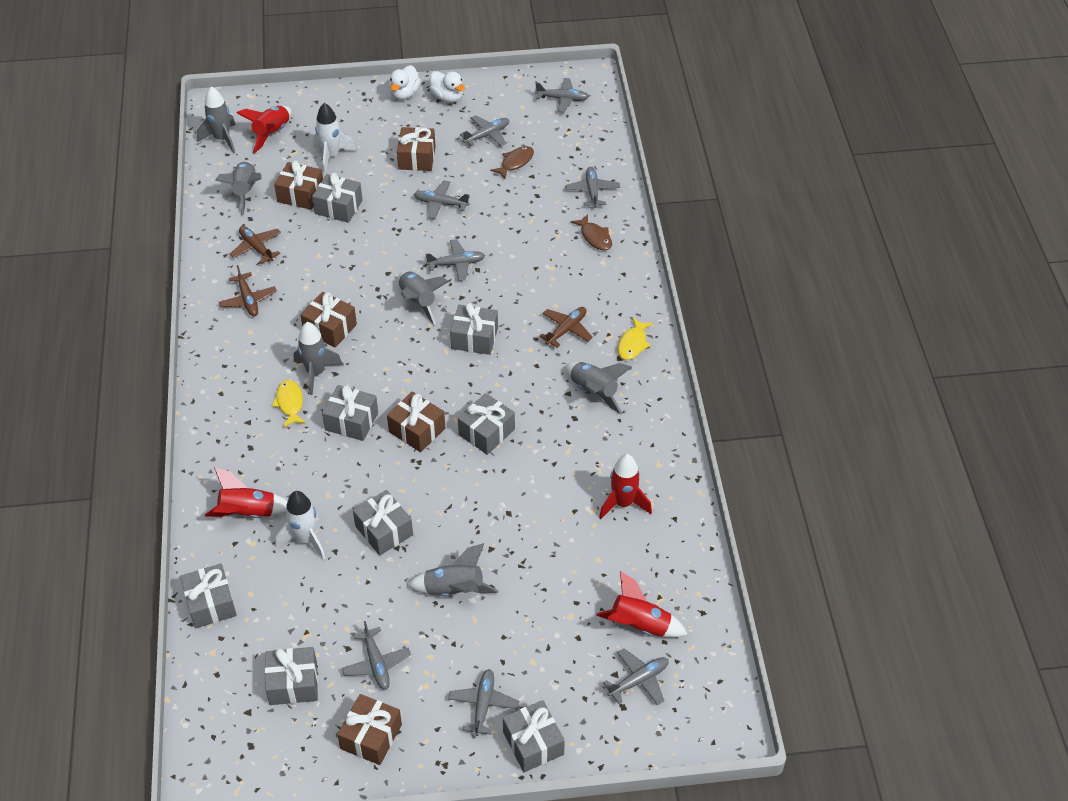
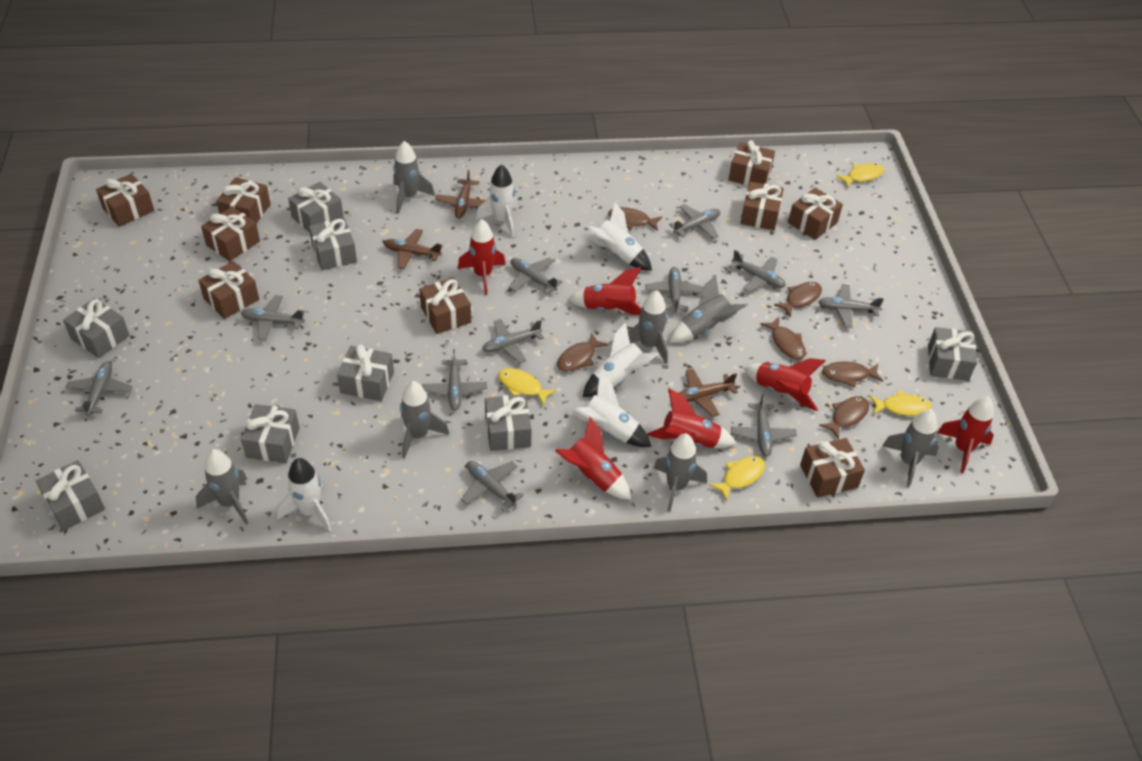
brown fish: 2 -> 6
brown gift: 5 -> 9
grey plane: 8 -> 11
grey rocket: 6 -> 7
red rocket: 4 -> 6
white duck: 2 -> 0
white rocket: 2 -> 5
yellow fish: 2 -> 4

